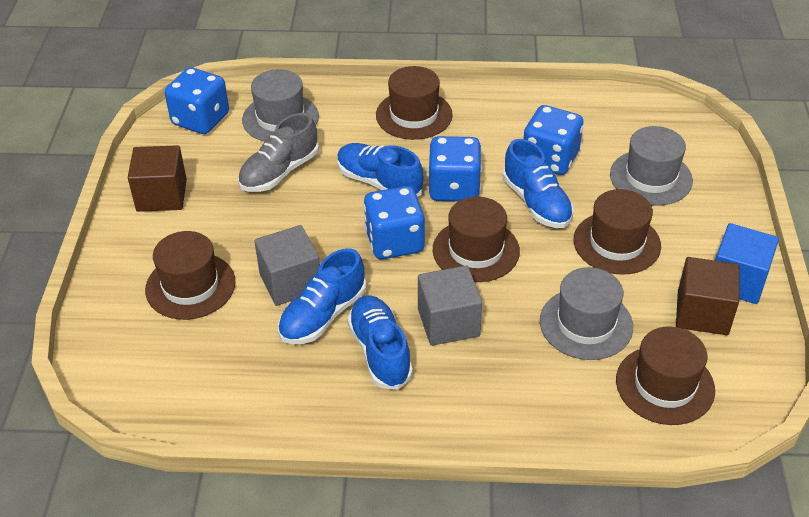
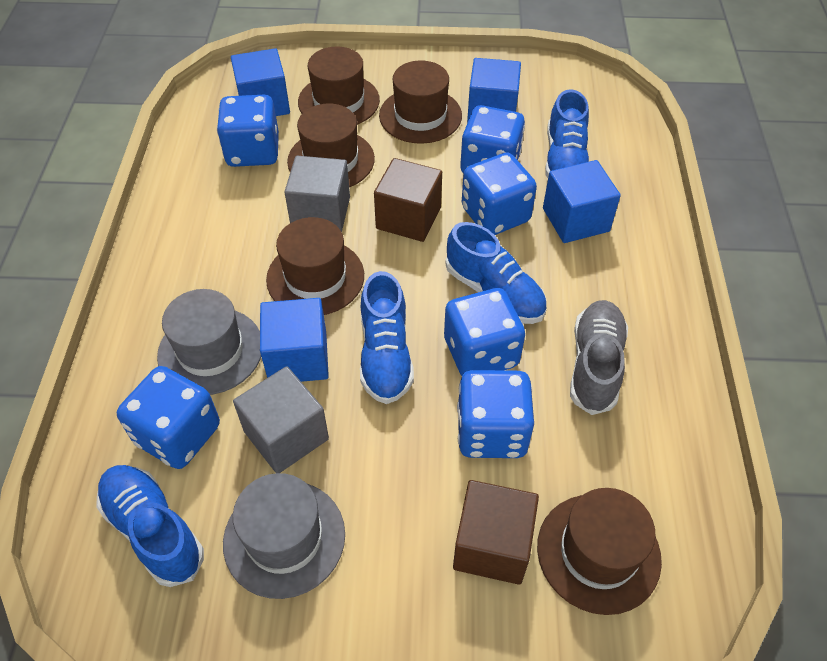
blue cube: 1 -> 4
blue dice: 4 -> 6
grey hat: 3 -> 2

